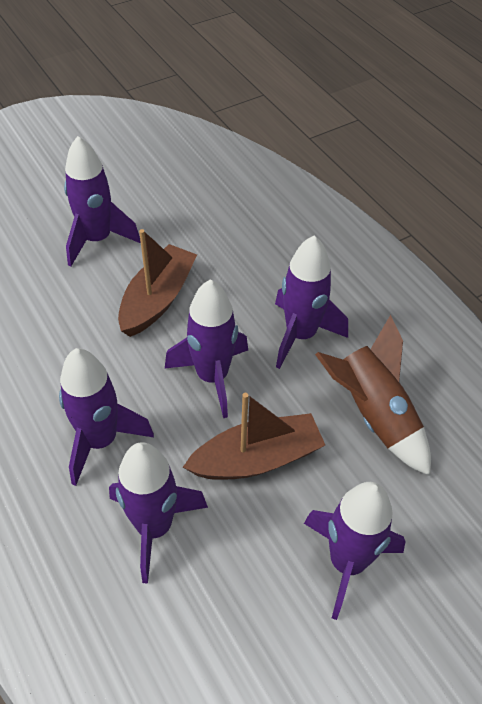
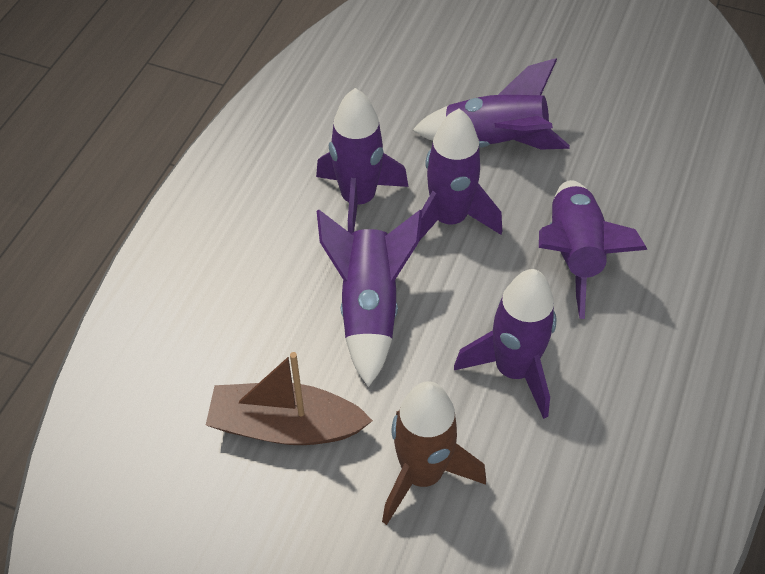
brown boat: 2 -> 1

